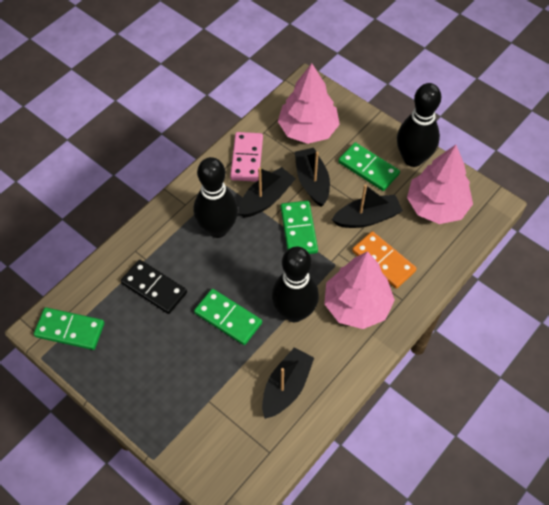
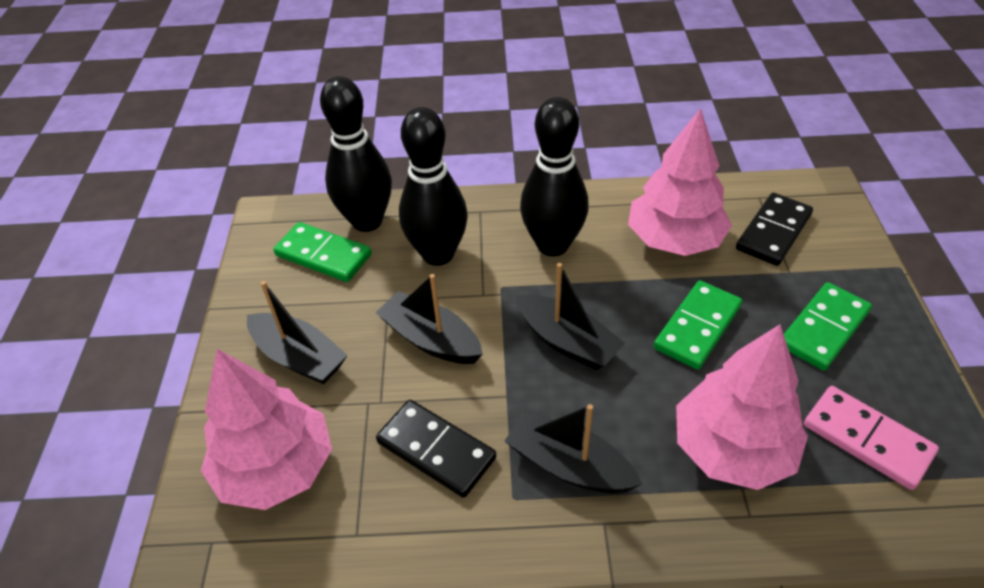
black domino: 1 -> 2
green domino: 4 -> 3
orange domino: 1 -> 0

